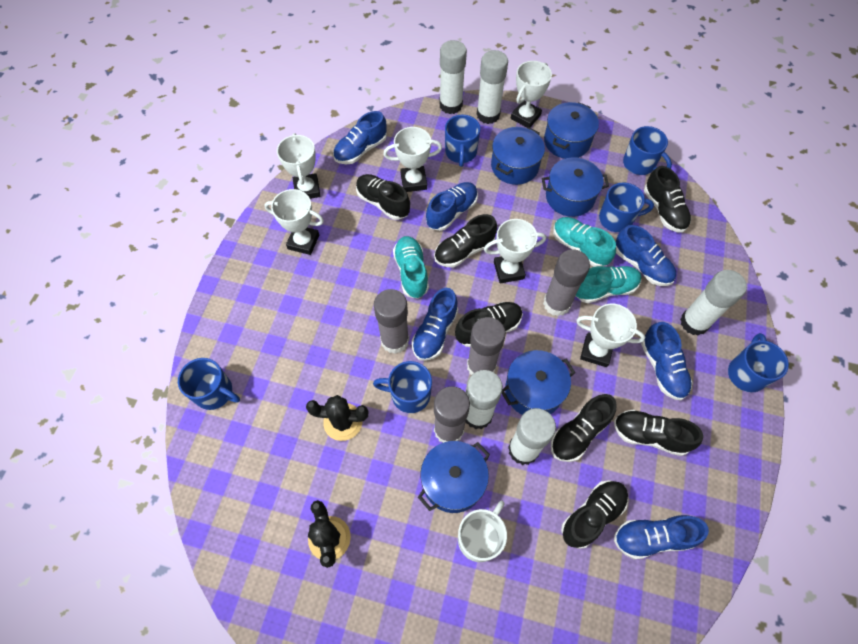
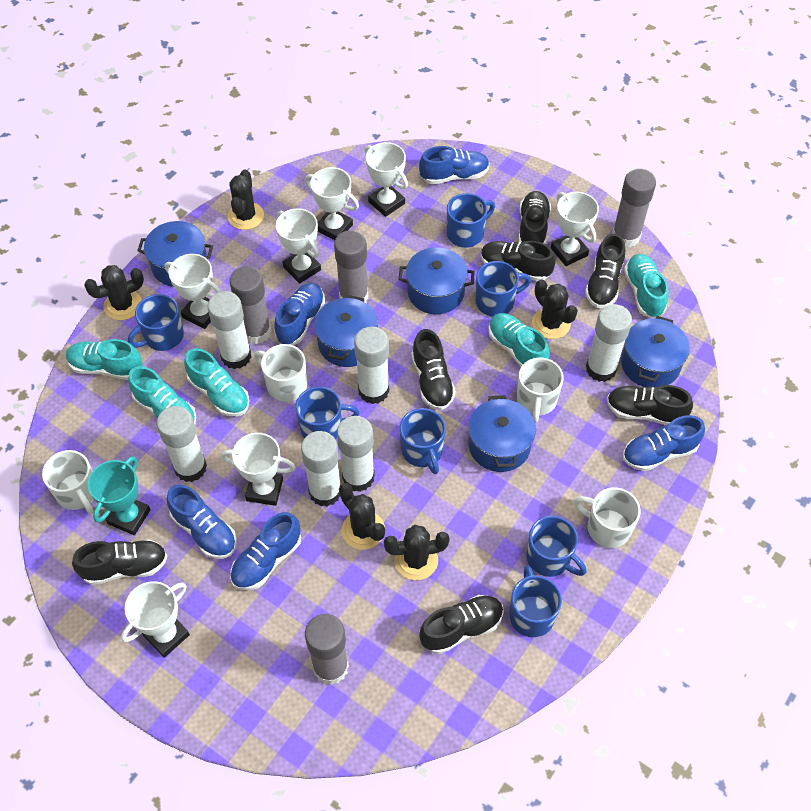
black cactus: 2 -> 5
blue mug: 6 -> 7
blue shoe: 6 -> 5
turquoise shoe: 3 -> 5
turquoise trophy: 0 -> 1
white glue stick: 5 -> 6
white mug: 1 -> 4
white trophy: 6 -> 7

